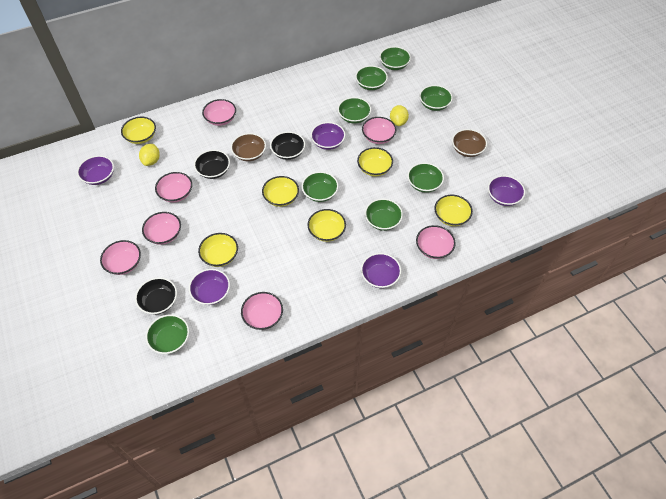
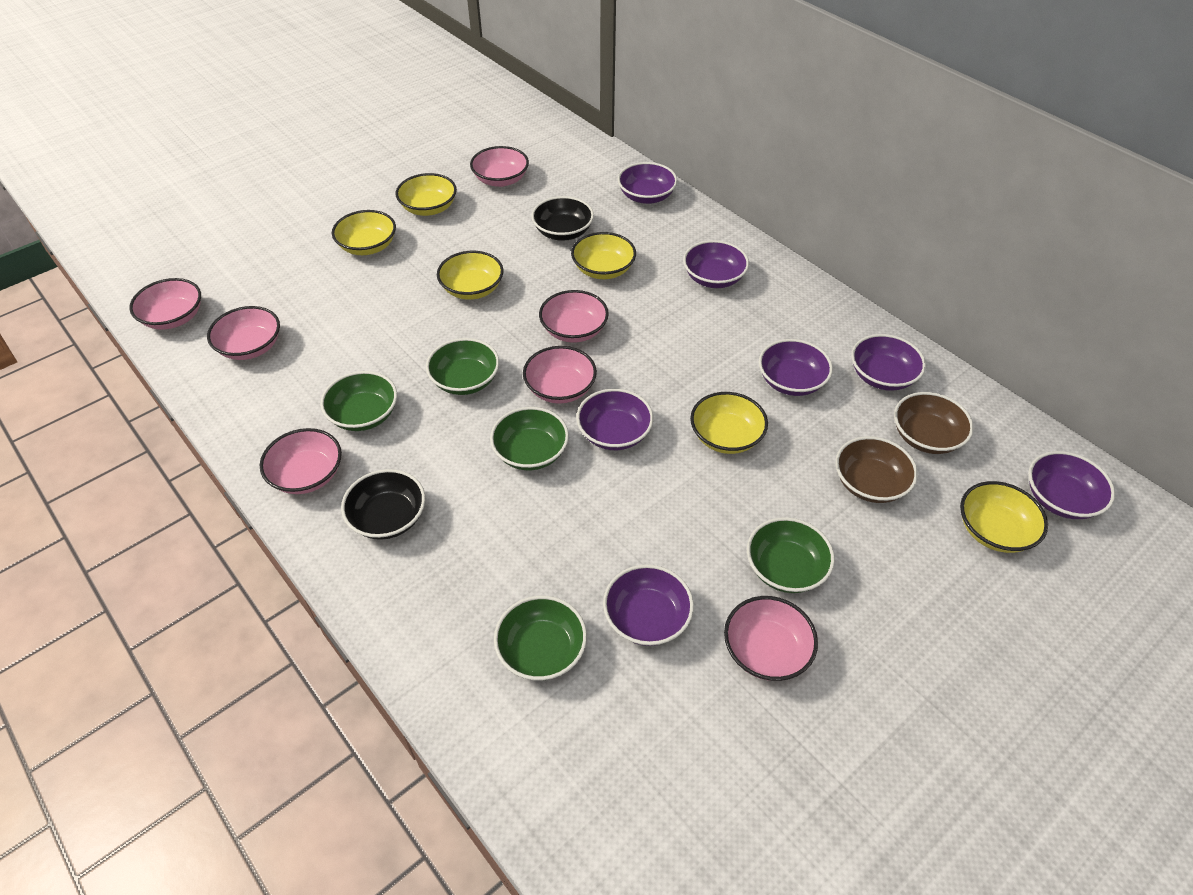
black bowl: 3 -> 2
green bowl: 8 -> 5
purple bowl: 5 -> 7
yellow lemon: 2 -> 0

